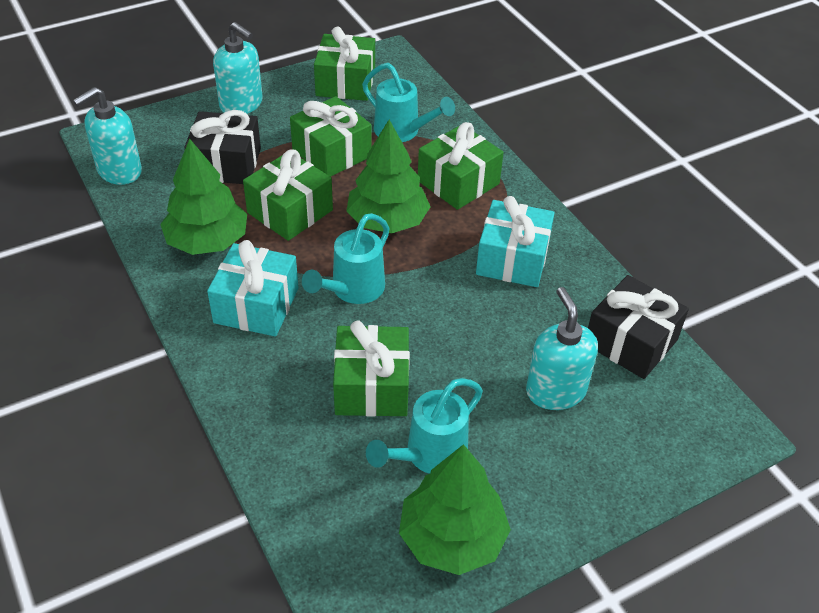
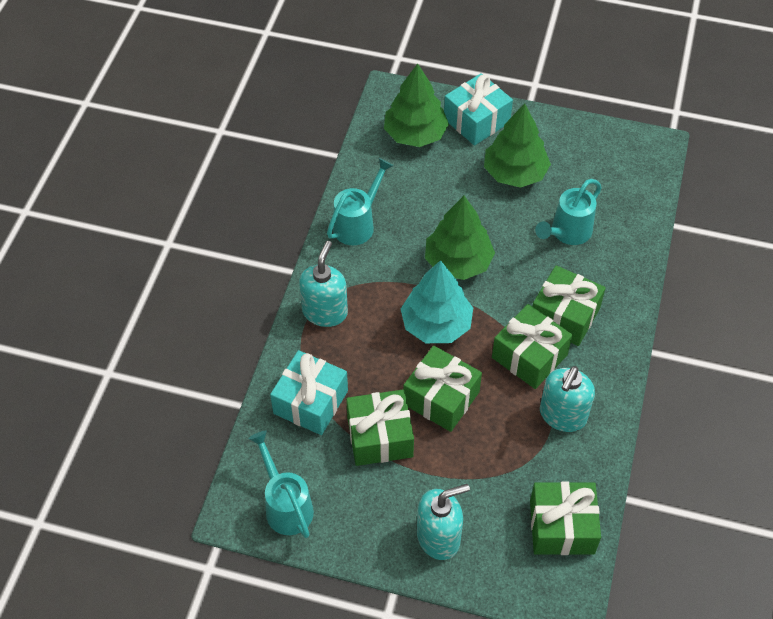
black gift: 2 -> 0
turquoise tree: 0 -> 1

